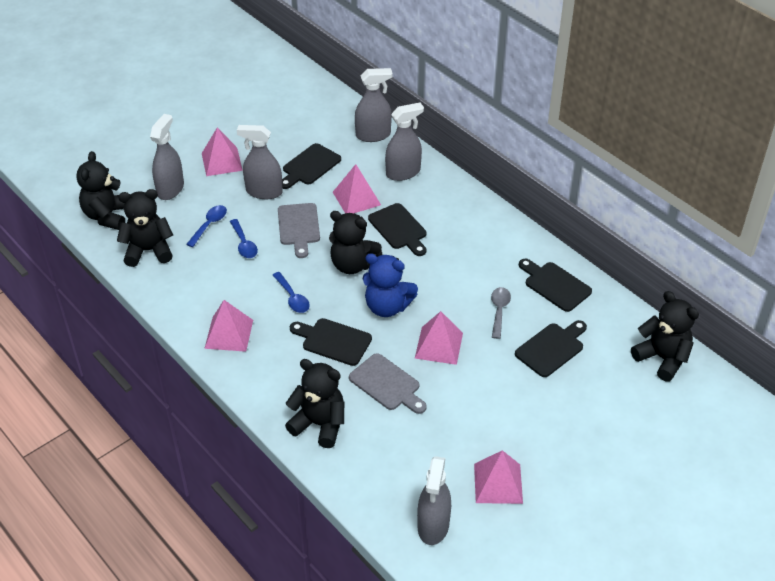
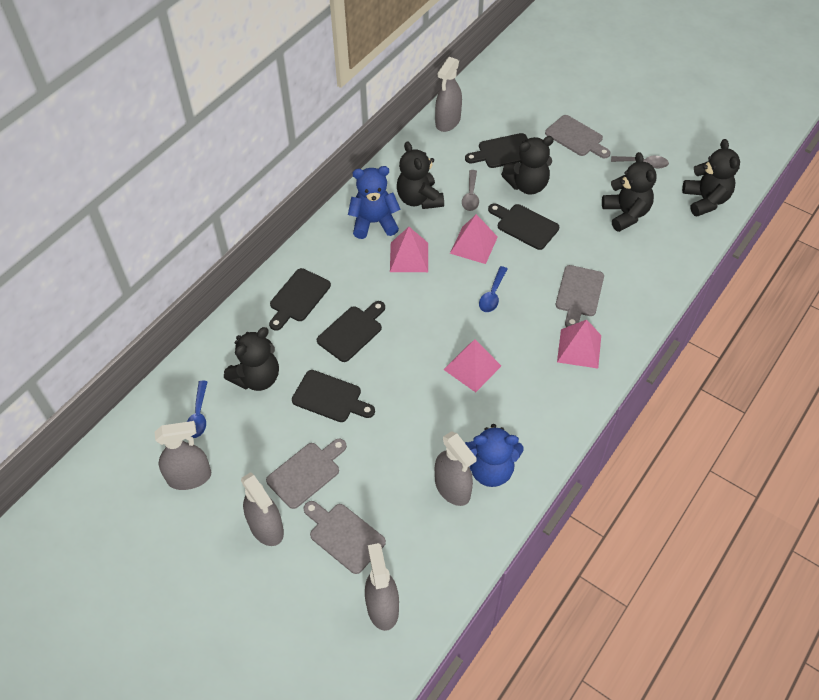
blue spoon: 3 -> 2
blue teddy bear: 1 -> 2
grey cutting board: 2 -> 4
grey spoon: 1 -> 2
pink pyramid: 5 -> 4

